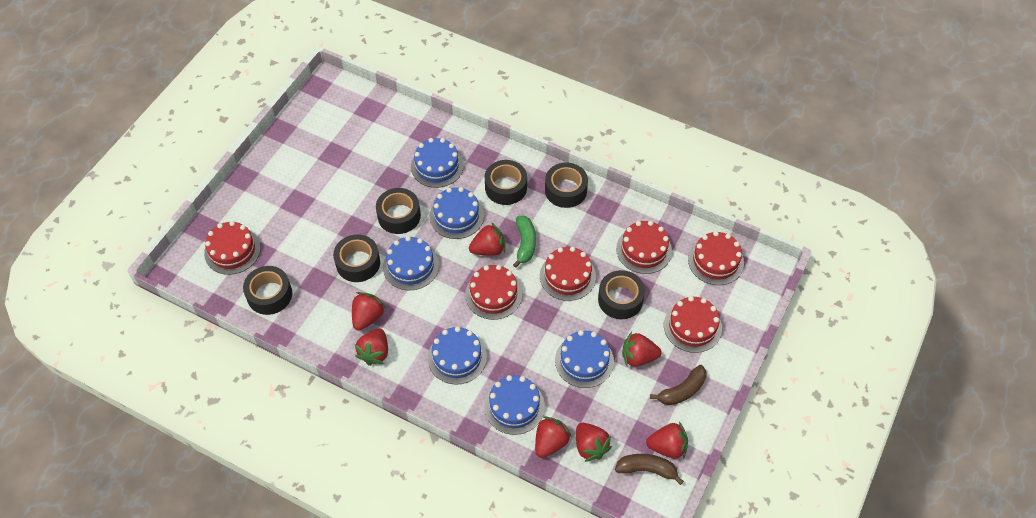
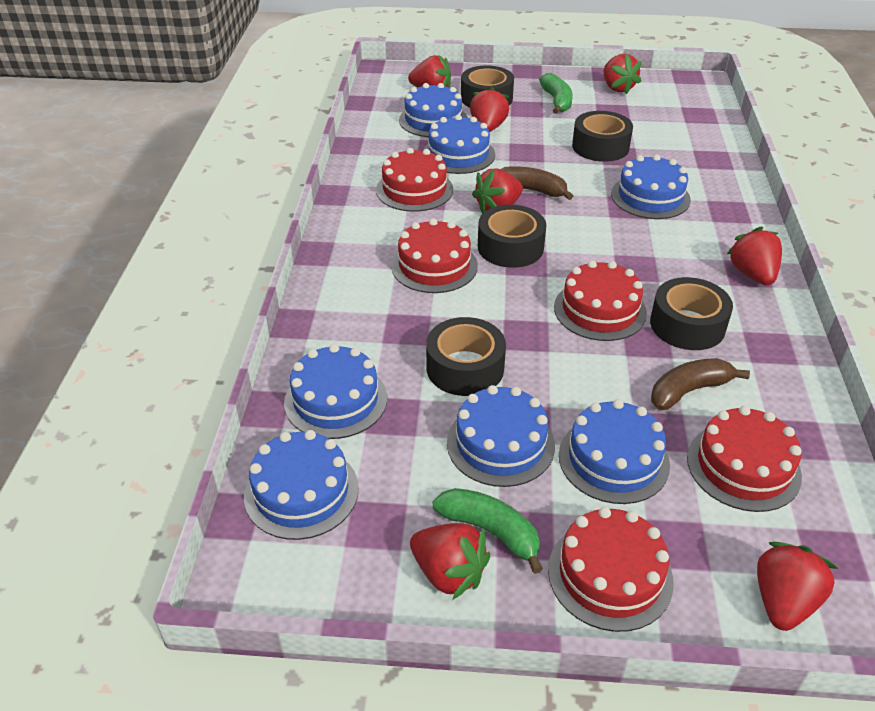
black tape: 6 -> 5
blue cake: 6 -> 7
green banana: 1 -> 2
red cake: 6 -> 5

